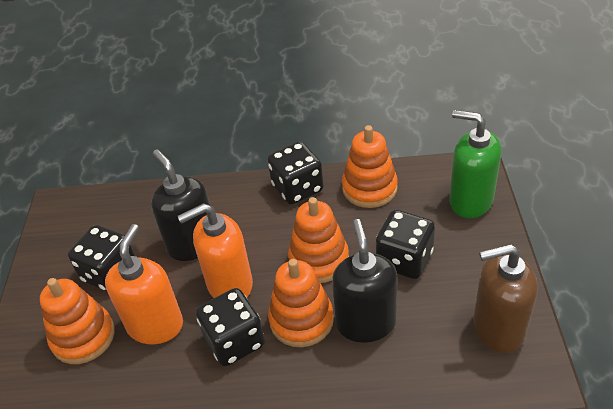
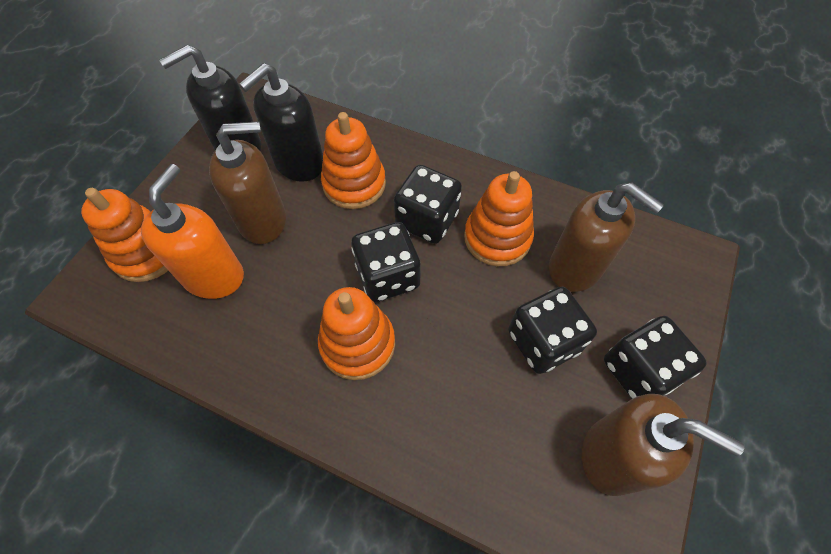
brown soap dispenser: 1 -> 3
green soap dispenser: 1 -> 0
orange soap dispenser: 2 -> 1

